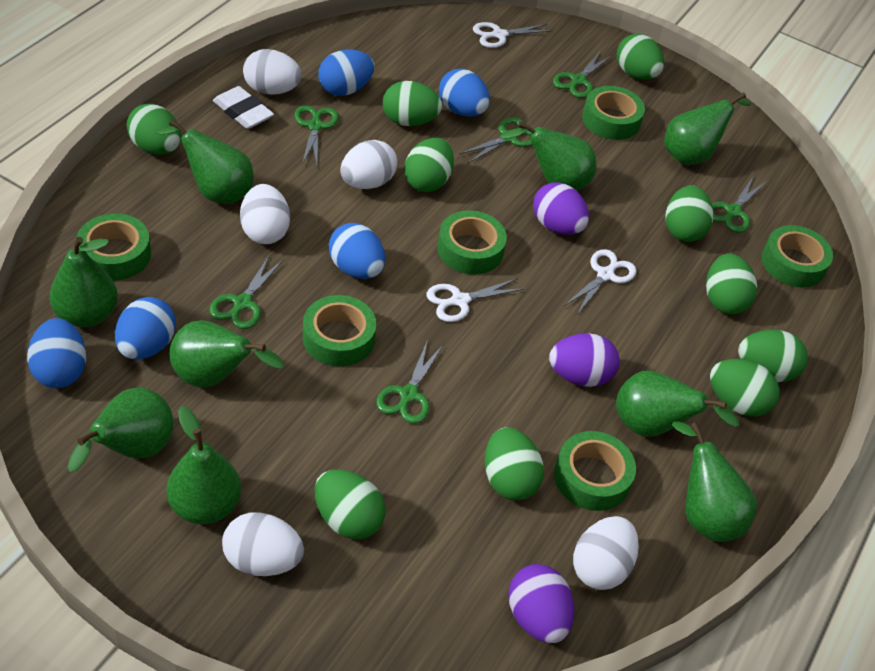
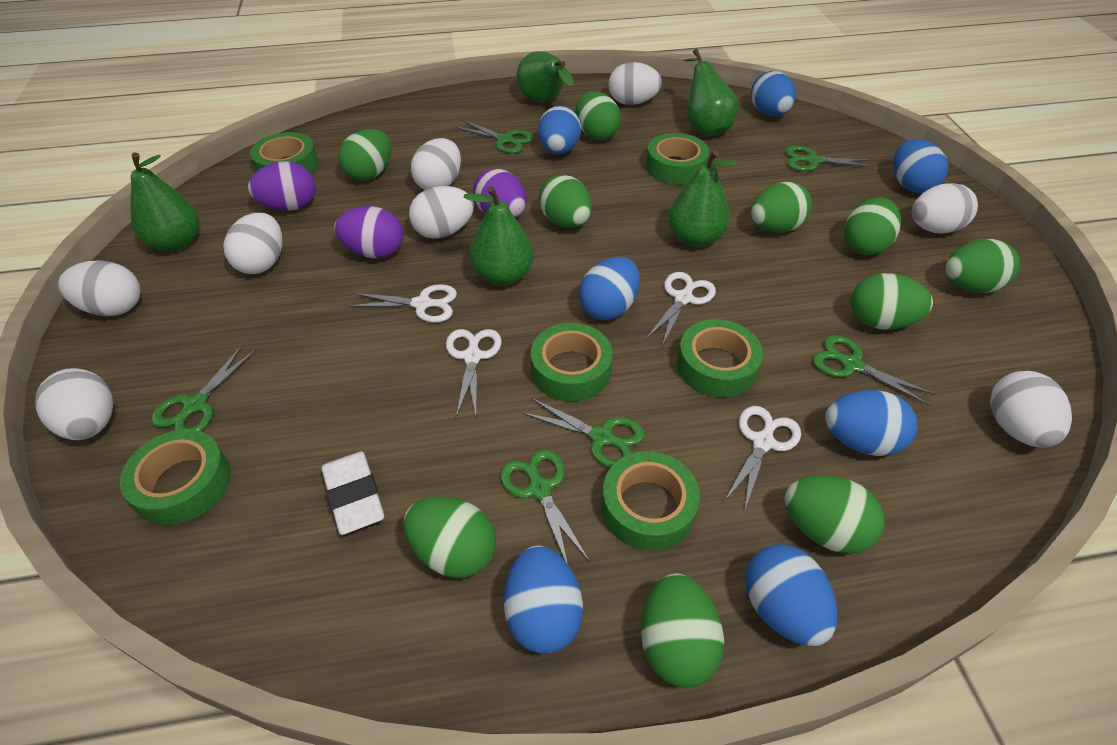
blue egg: 5 -> 7
green pear: 9 -> 5
white egg: 5 -> 8
white scissors: 3 -> 4

